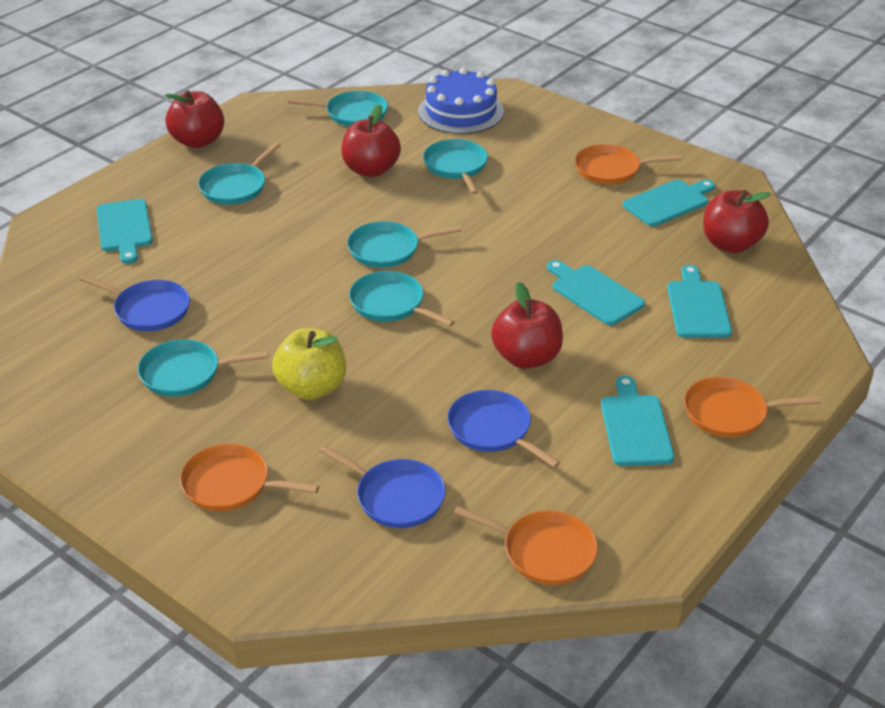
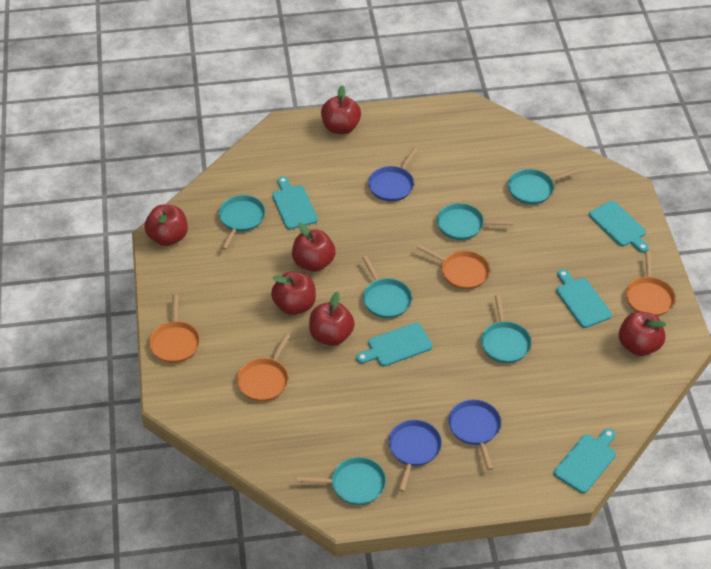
blue cake: 1 -> 0
red apple: 4 -> 6
yellow apple: 1 -> 0

